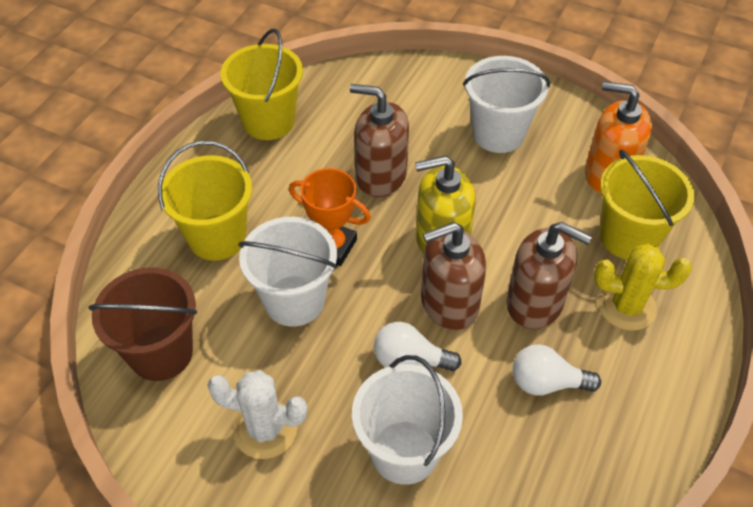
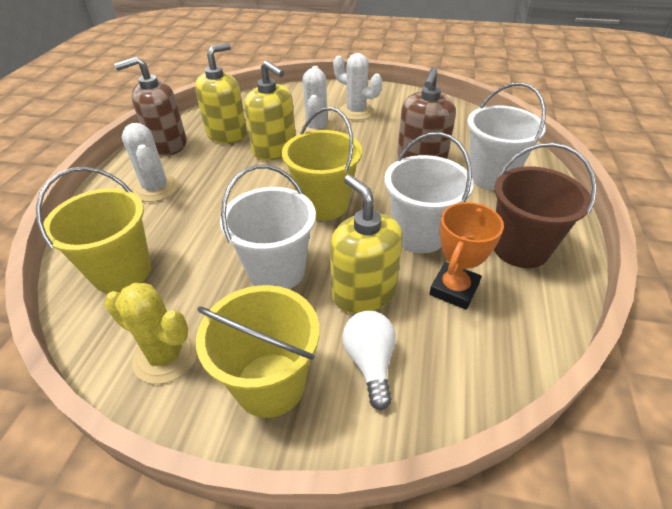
brown soap dispenser: 3 -> 2
orange soap dispenser: 1 -> 0
white cactus: 1 -> 3
white light bulb: 2 -> 1
yellow soap dispenser: 1 -> 3

